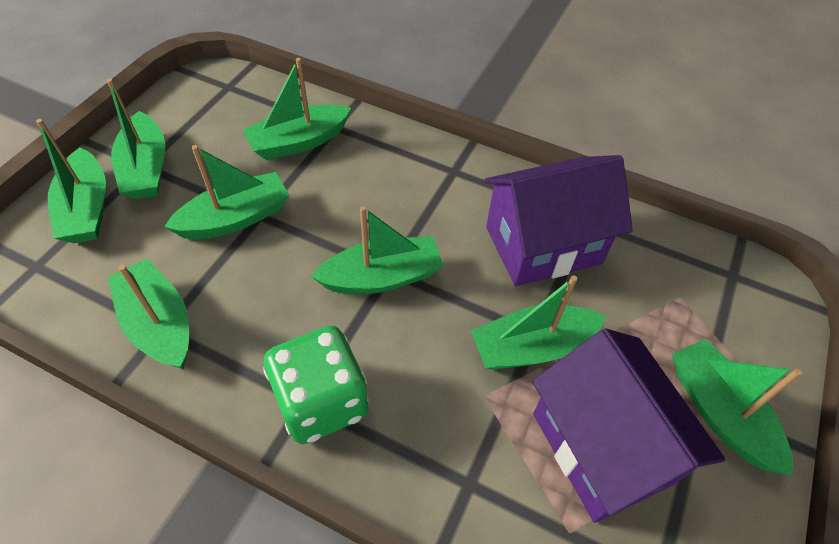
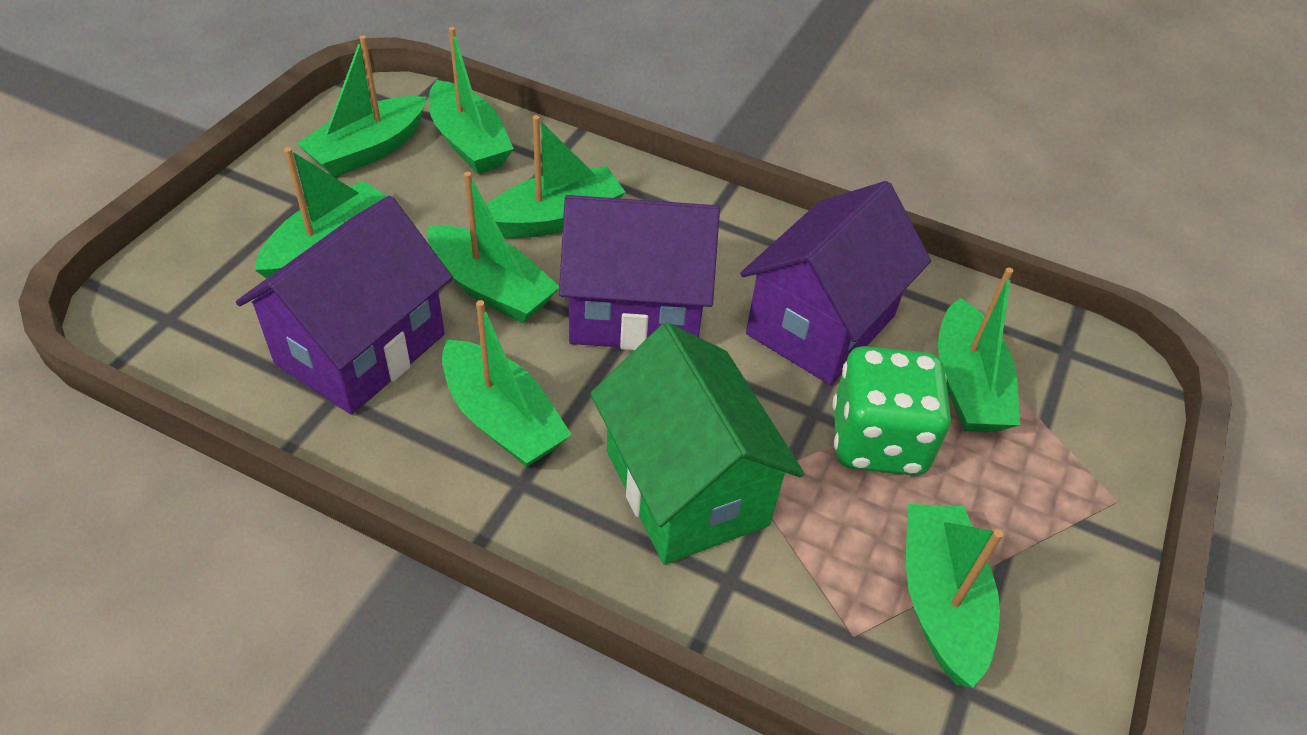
green house: 0 -> 1
purple house: 2 -> 3

